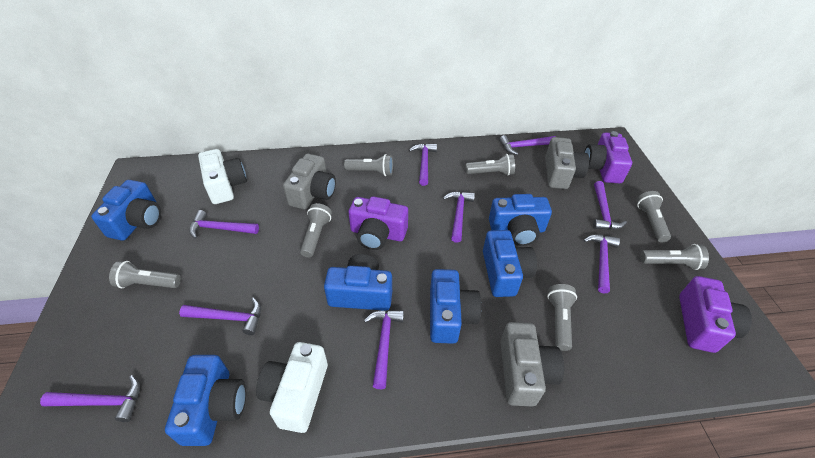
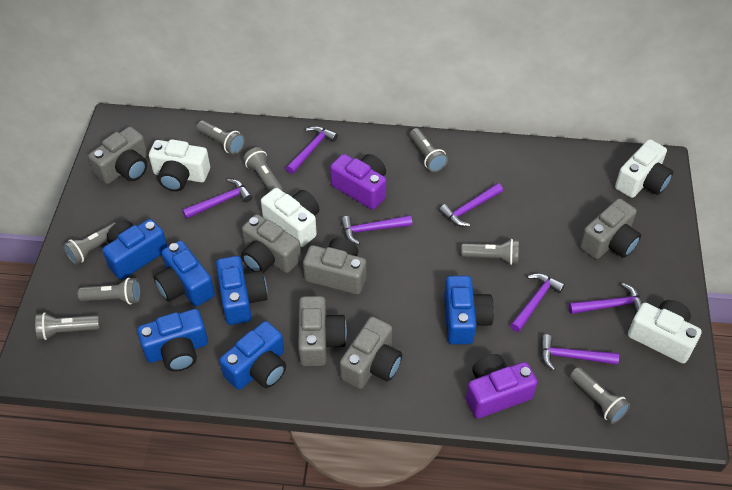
grey camera: 3 -> 6
grey flashlight: 7 -> 8
purple camera: 3 -> 2
purple hammer: 9 -> 7
white camera: 2 -> 4

